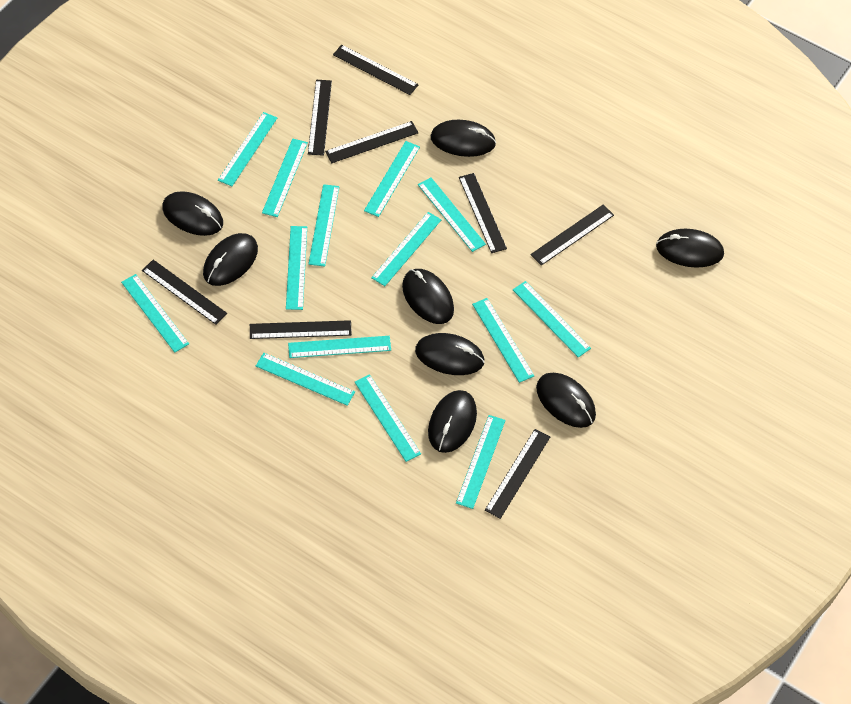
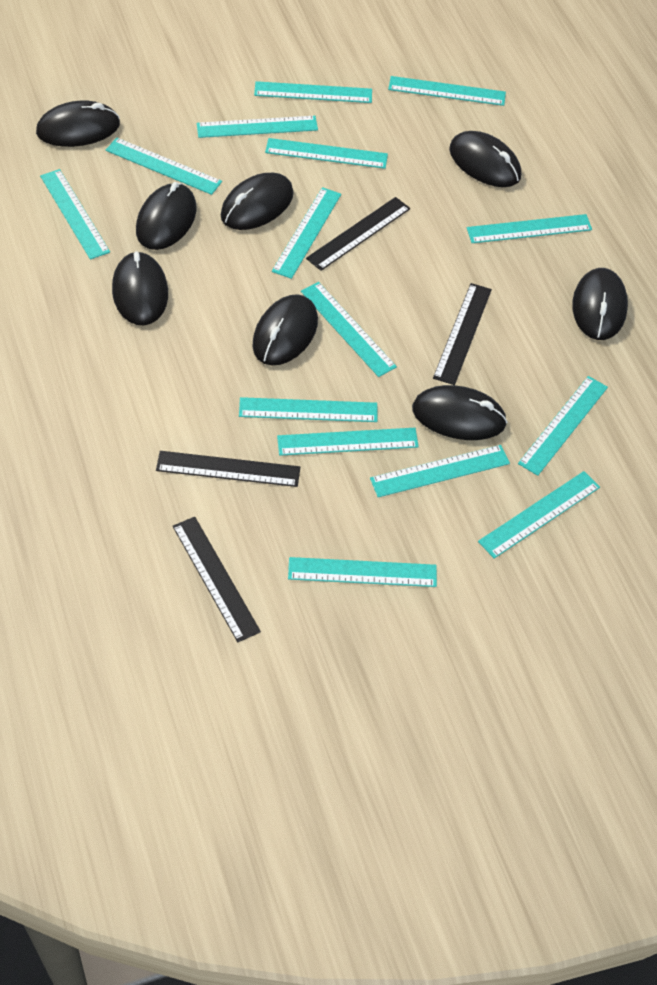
black ruler: 8 -> 4
turquoise ruler: 14 -> 15

